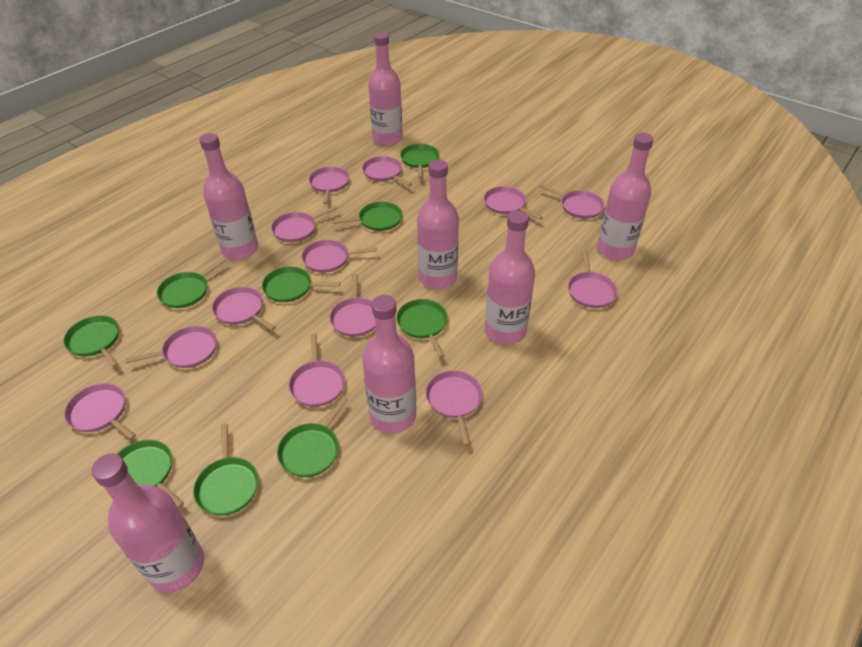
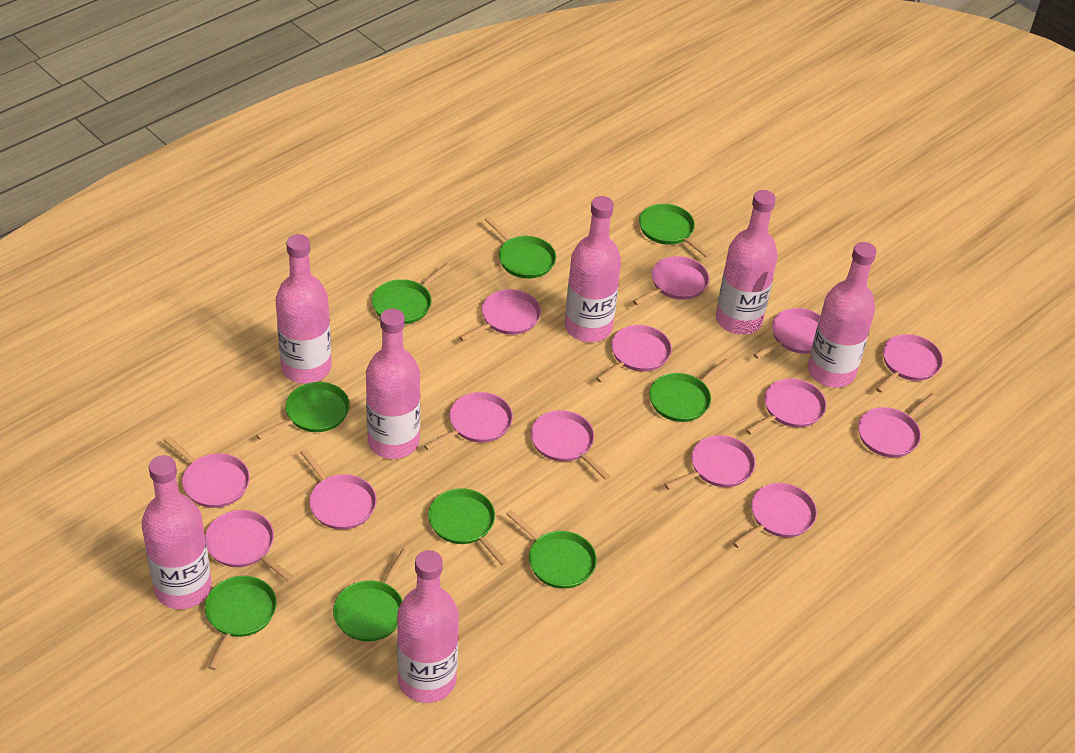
pink pan: 13 -> 14

